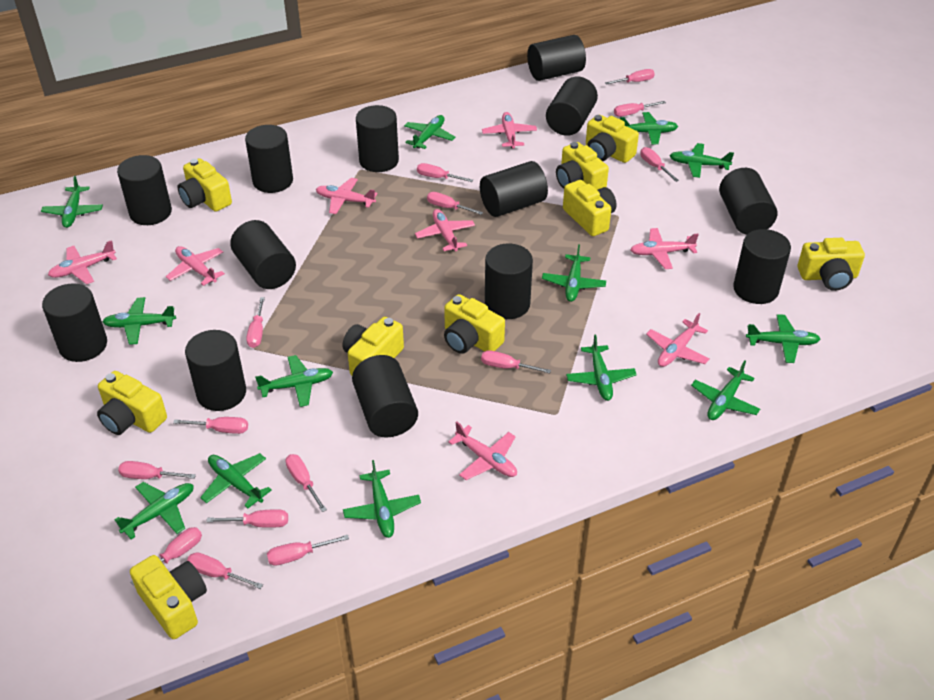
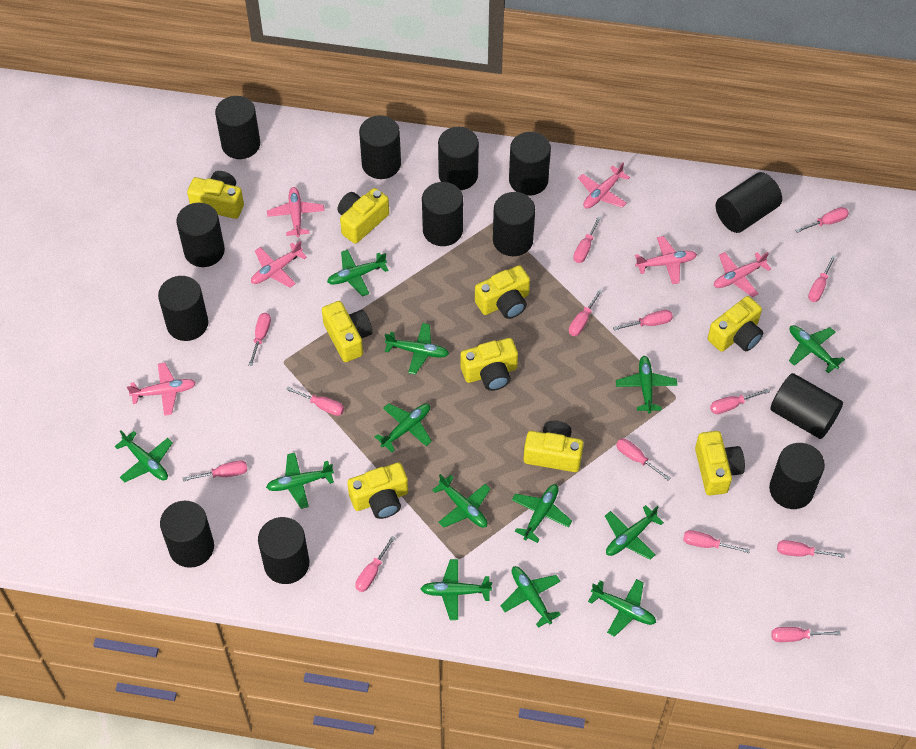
pink plane: 8 -> 6

